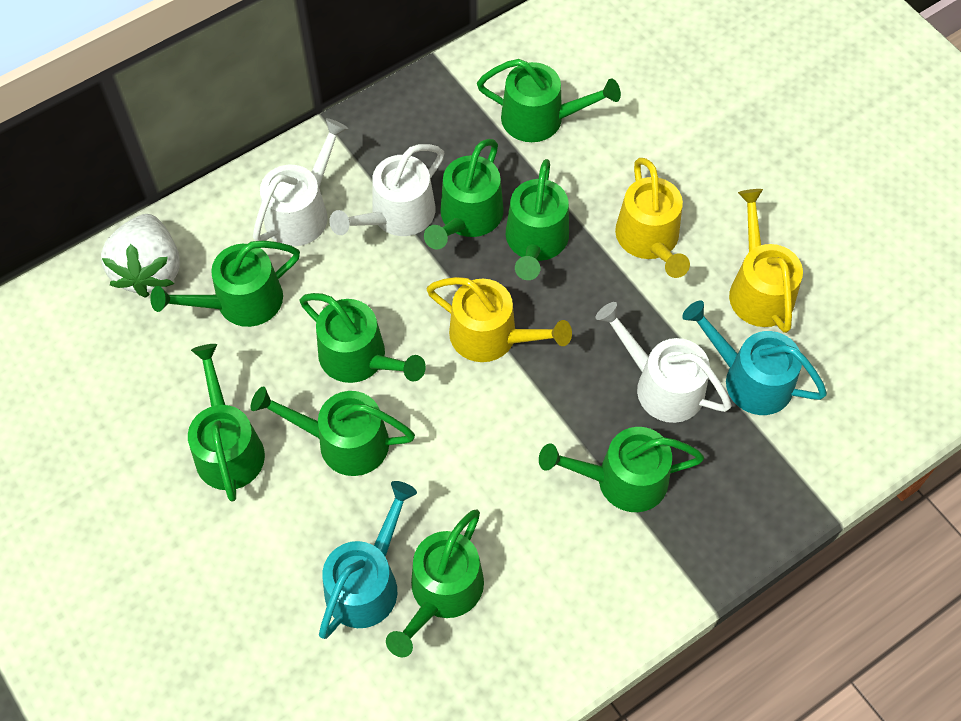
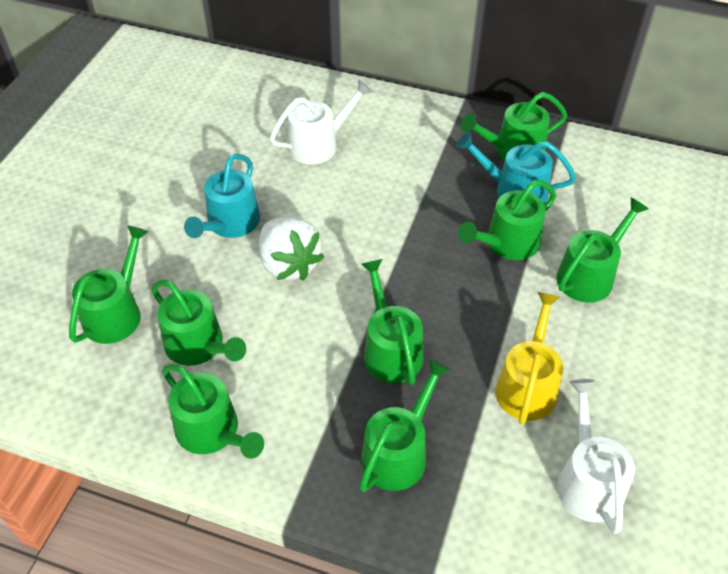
green watering can: 9 -> 8
white watering can: 3 -> 2
yellow watering can: 3 -> 1

